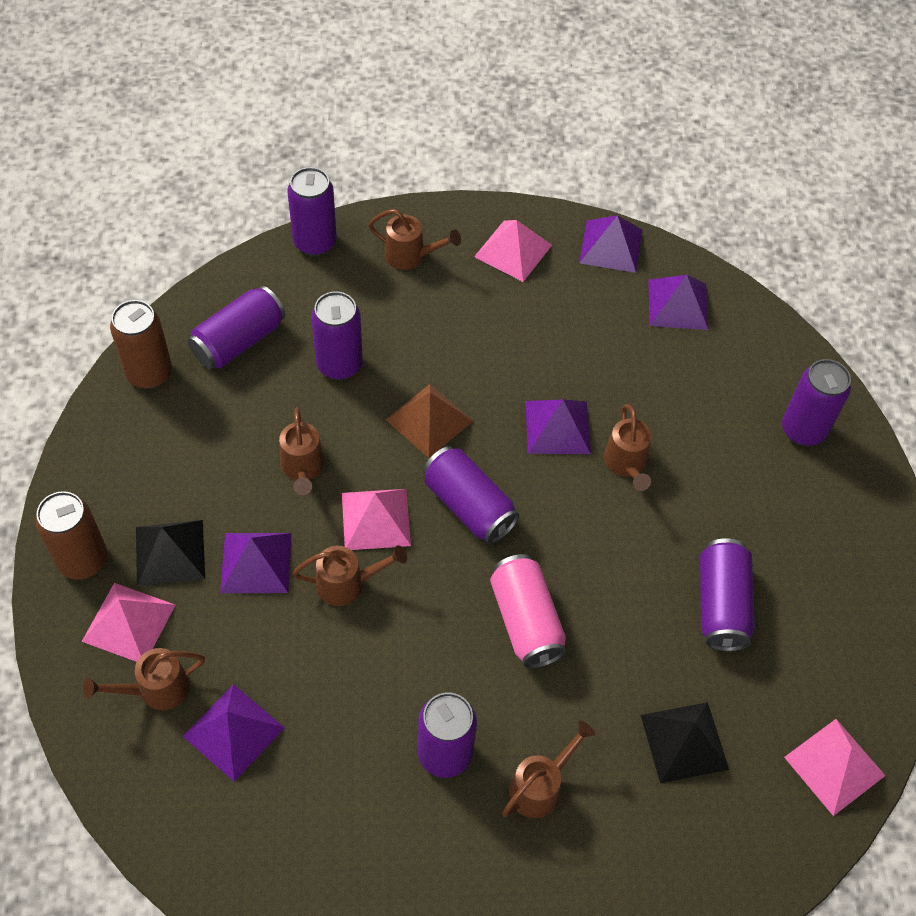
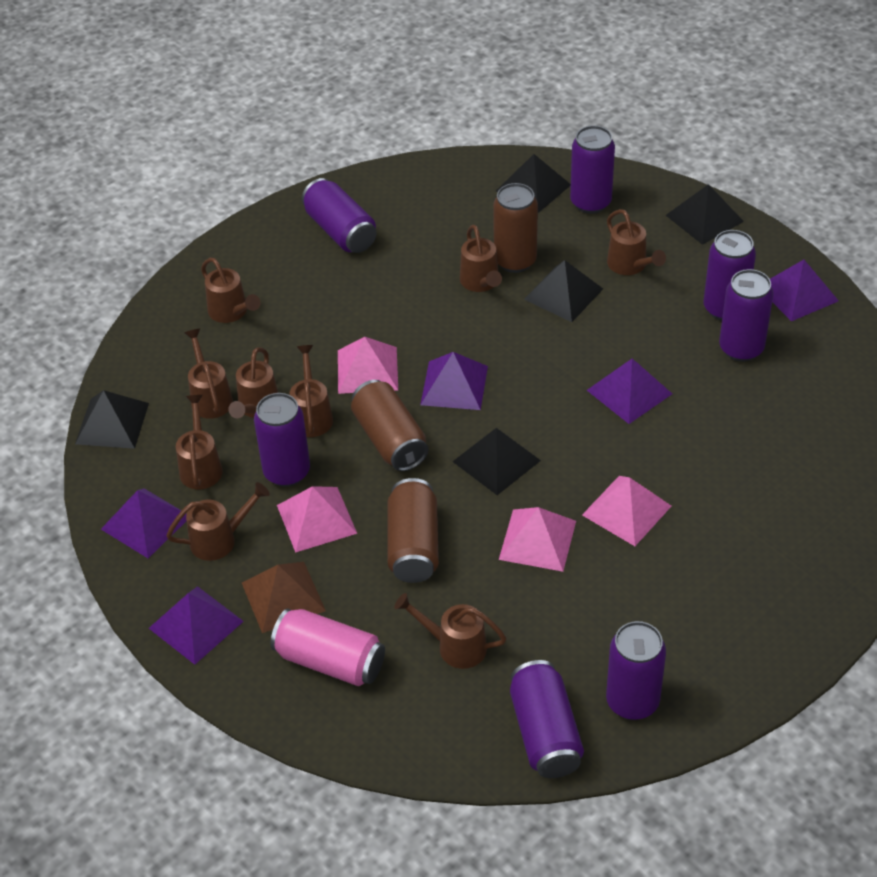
black pyramid: 2 -> 5
brown can: 2 -> 3
brown watering can: 6 -> 9

